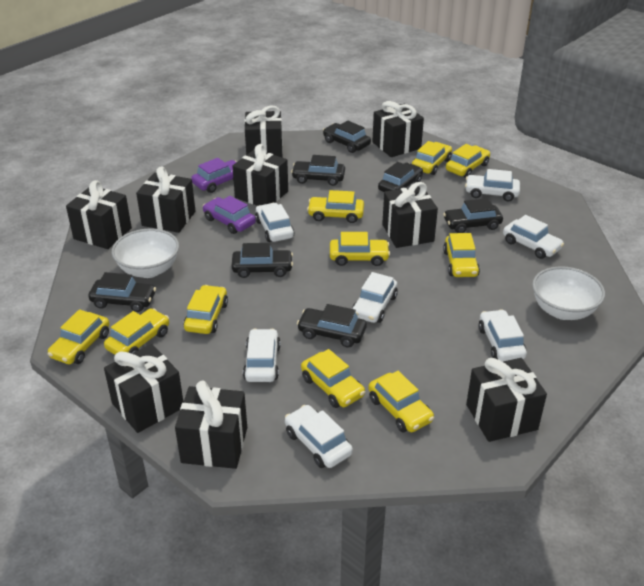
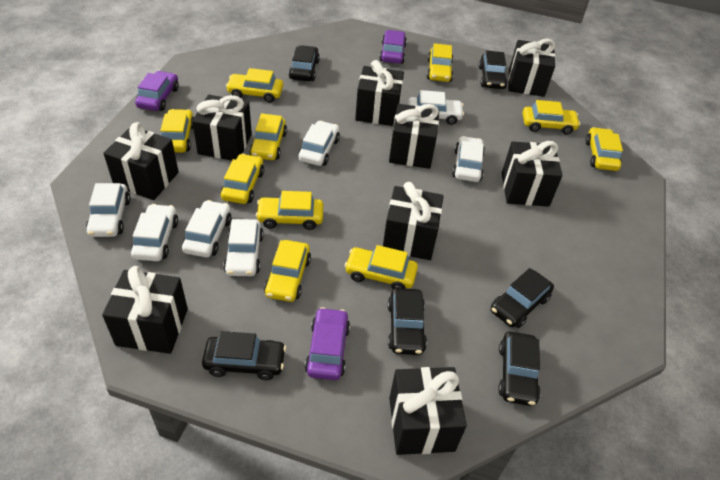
black car: 7 -> 6
purple car: 2 -> 3
white bowl: 2 -> 0

